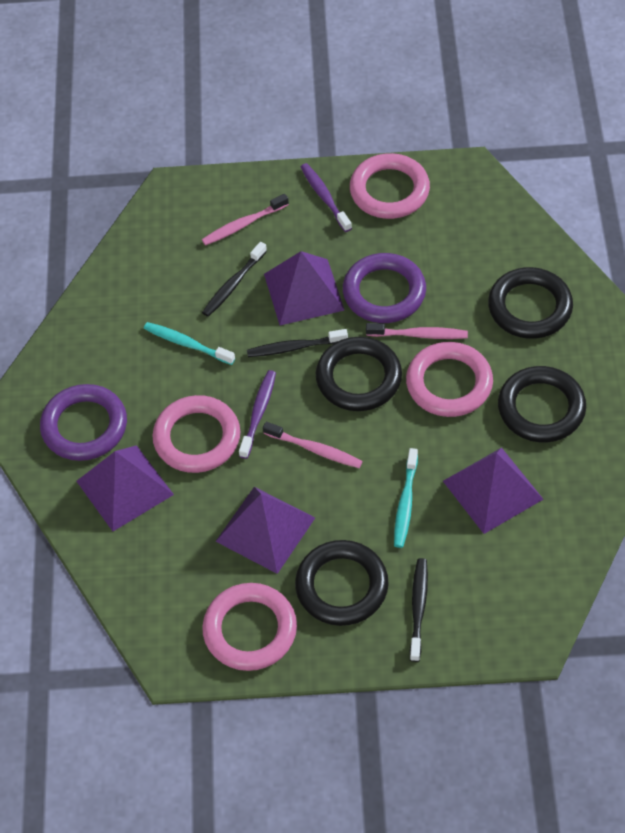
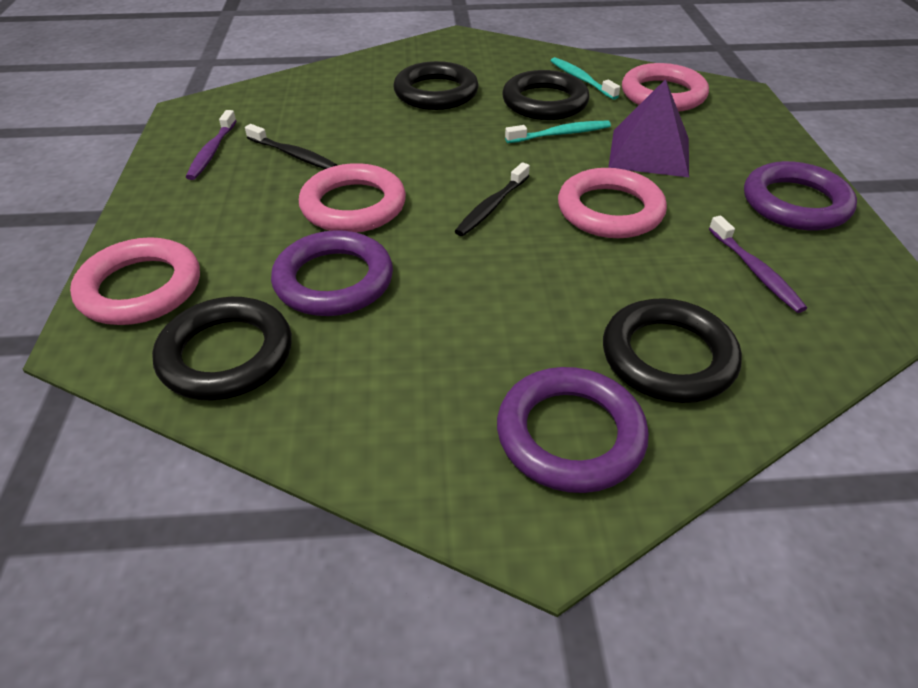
black toothbrush: 3 -> 2
pink toothbrush: 3 -> 0
purple pyramid: 4 -> 1
purple ring: 2 -> 3

